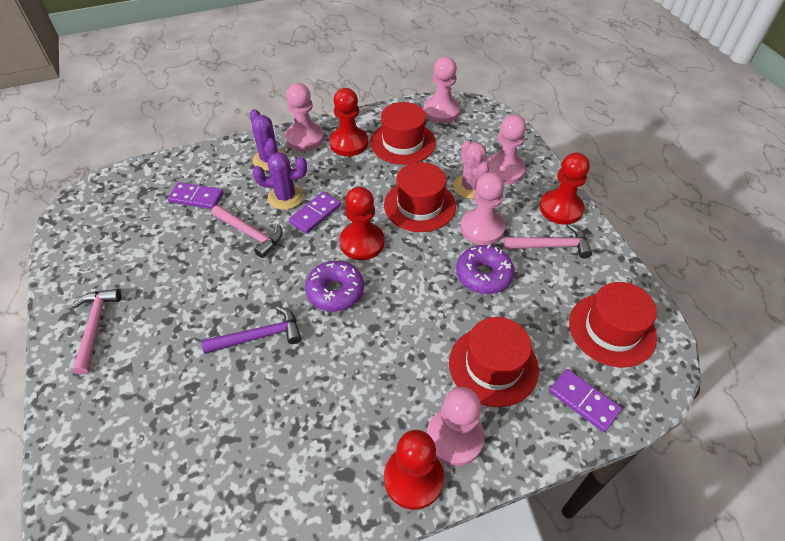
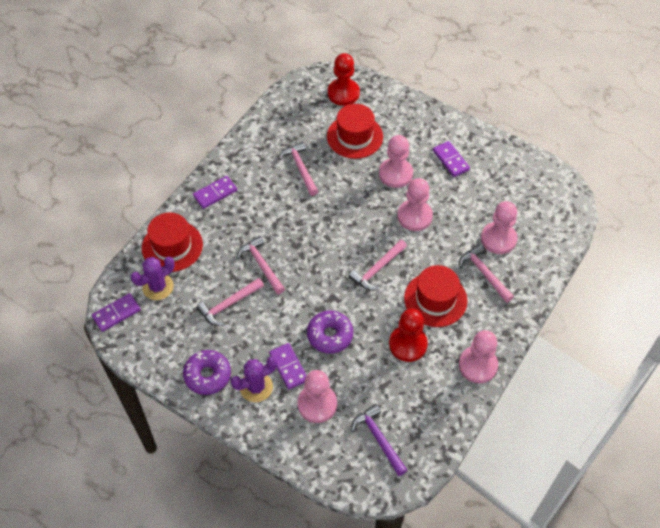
pink cactus: 1 -> 0
pink hammer: 3 -> 5
purple domino: 3 -> 4
red hat: 4 -> 3
red pawn: 4 -> 2

